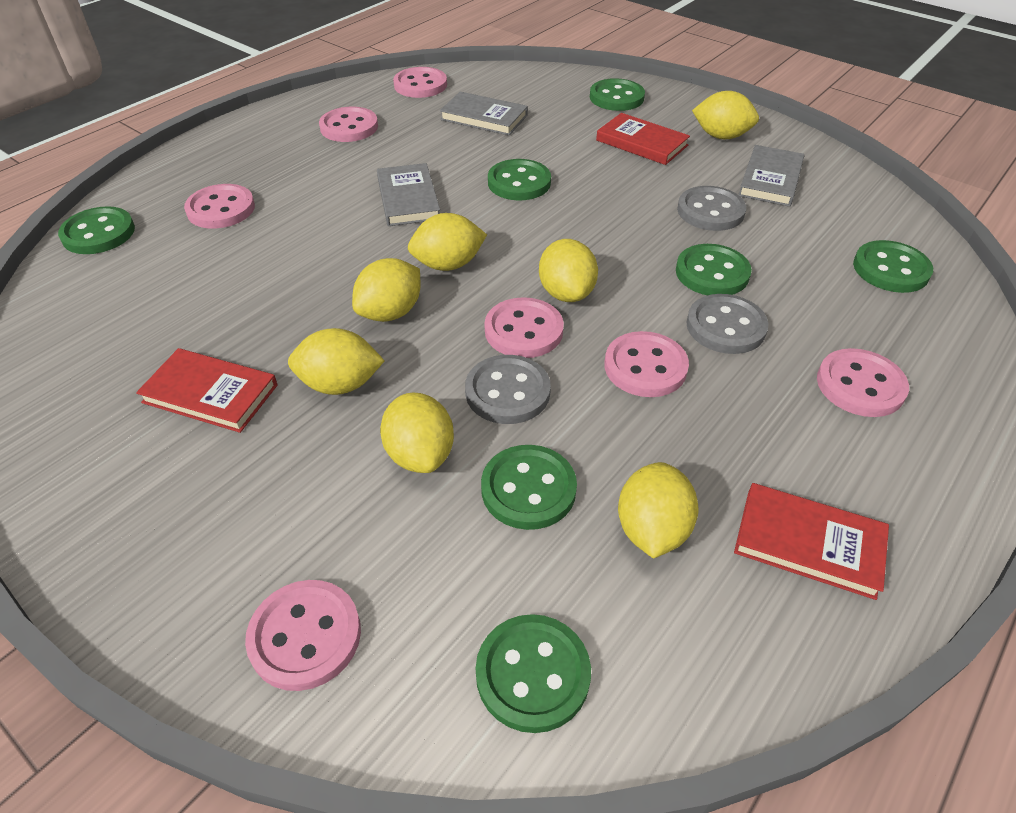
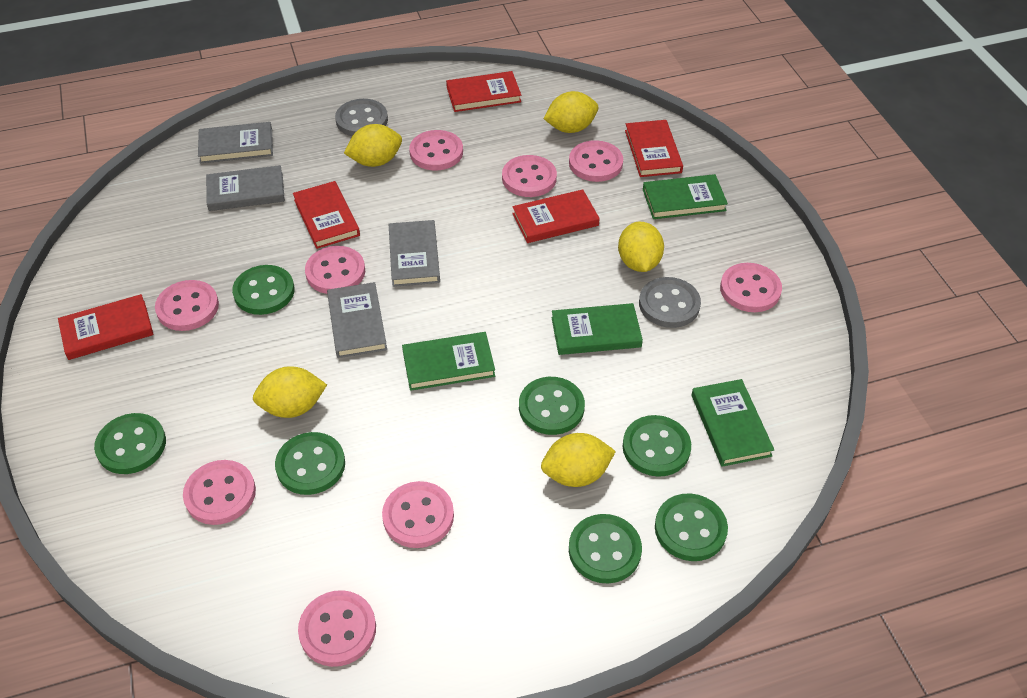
green book: 0 -> 4
grey book: 3 -> 4
grey button: 3 -> 2
pink button: 7 -> 9
red book: 3 -> 5
yellow lemon: 7 -> 5

